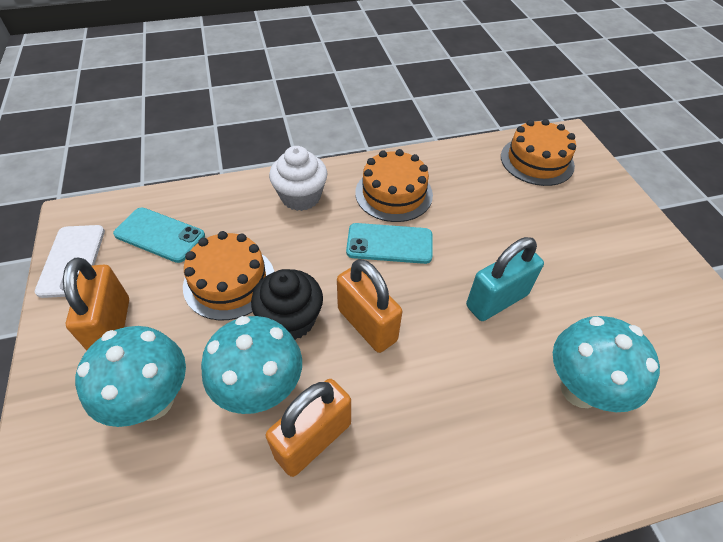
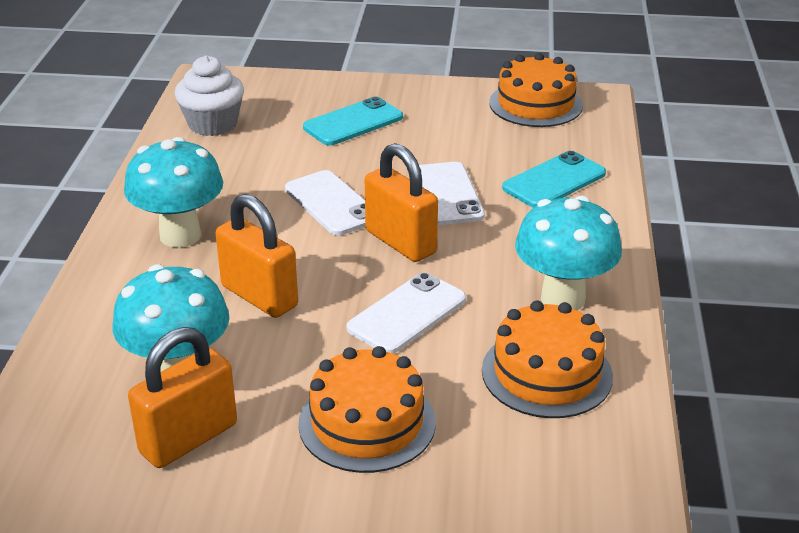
black cupcake: 1 -> 0
turquoise padlock: 1 -> 0
white phone: 1 -> 3

